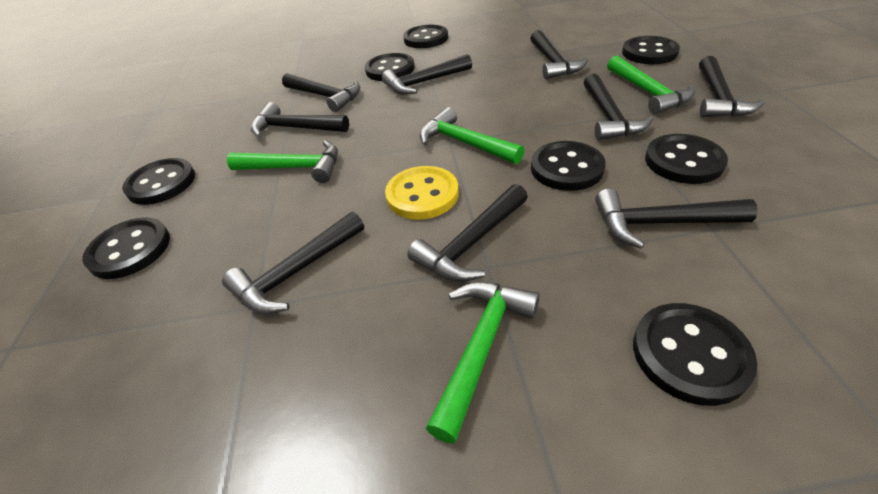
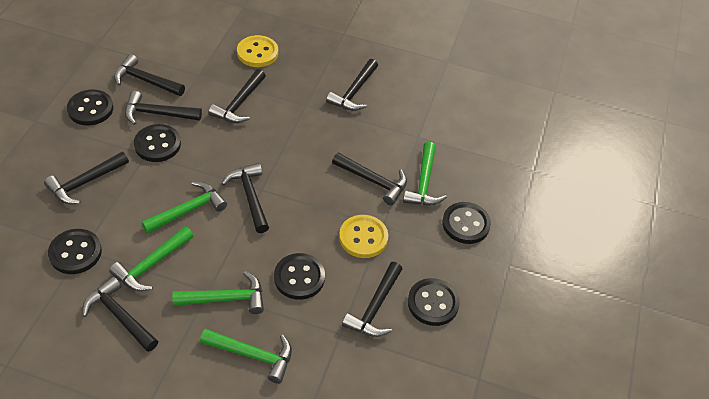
black button: 8 -> 6
green hammer: 4 -> 5
yellow button: 1 -> 2

